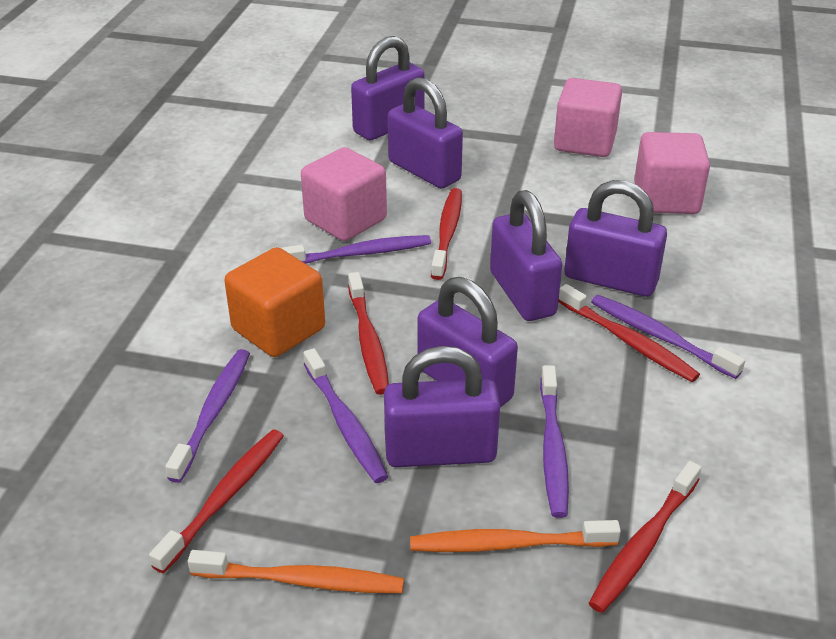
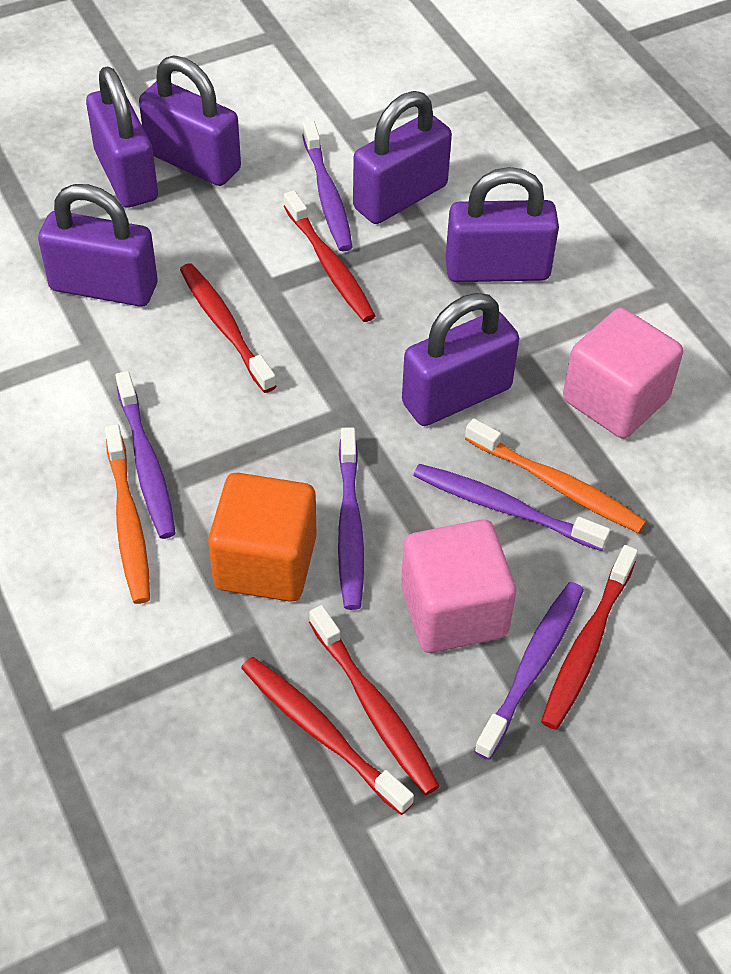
pink cube: 3 -> 2

